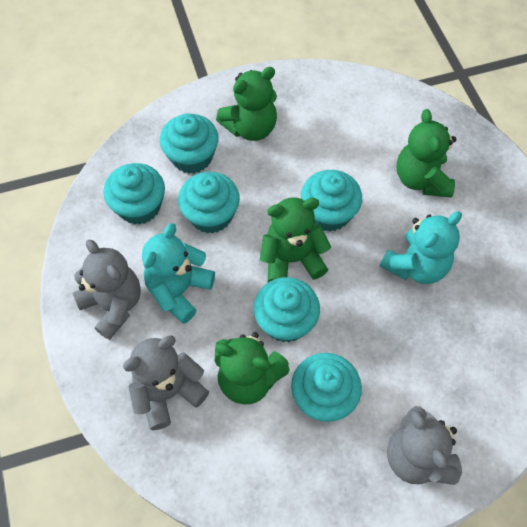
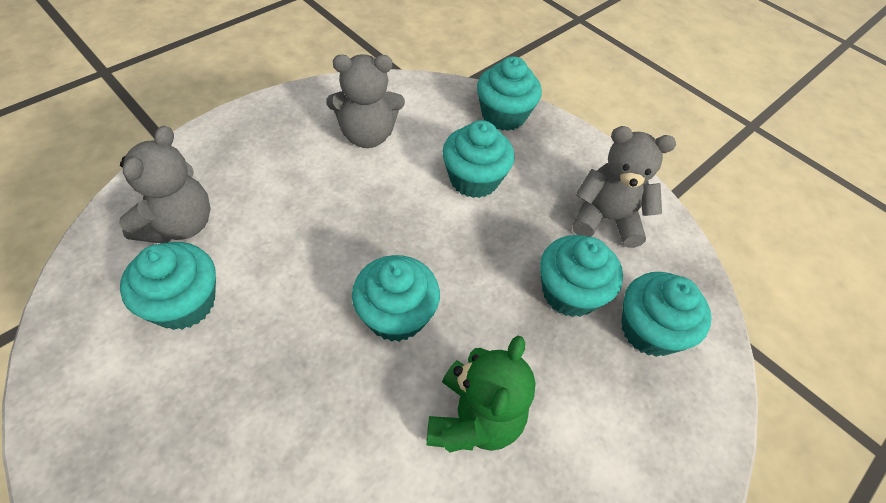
green teddy bear: 4 -> 1
turquoise teddy bear: 2 -> 0

